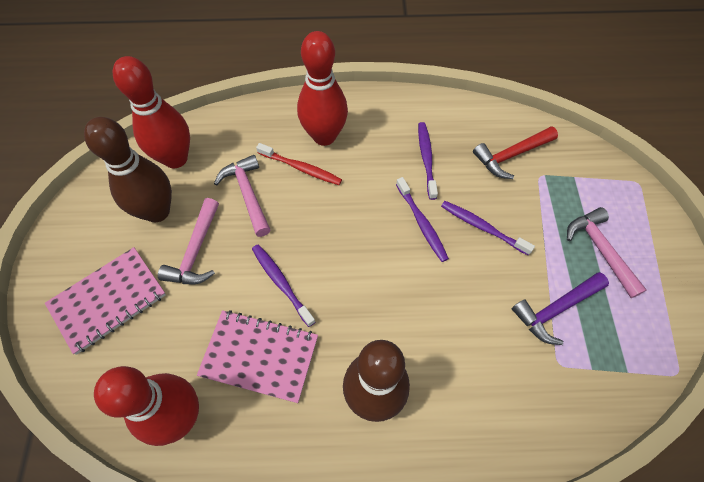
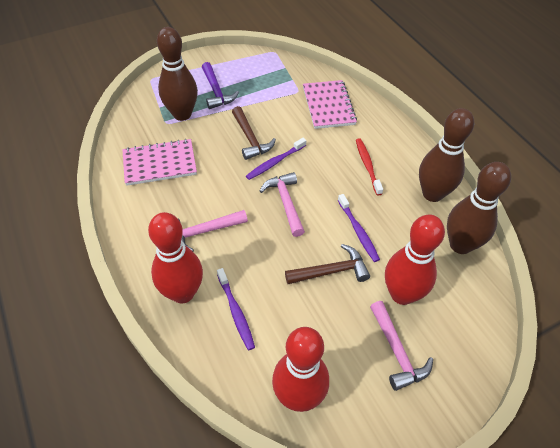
brown bowling pin: 2 -> 3
brown hammer: 0 -> 2
purple toothbrush: 4 -> 3
red hammer: 1 -> 0

